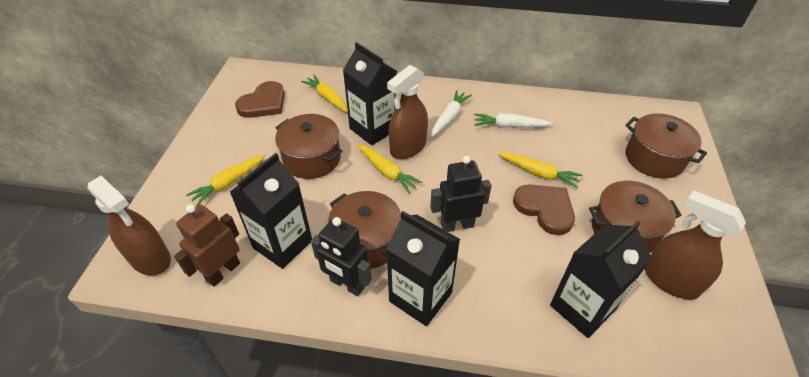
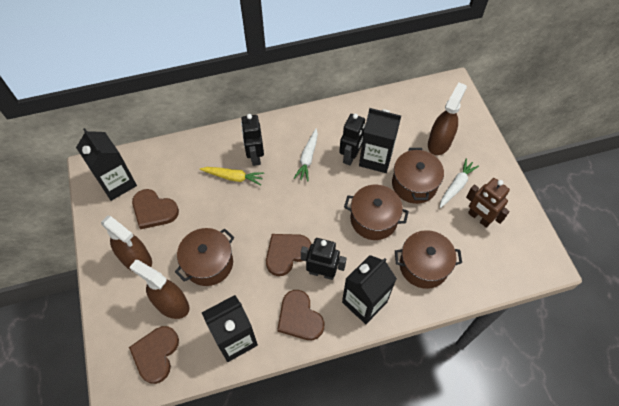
black robot: 2 -> 3
brown heart: 2 -> 4
yellow carrot: 4 -> 1

